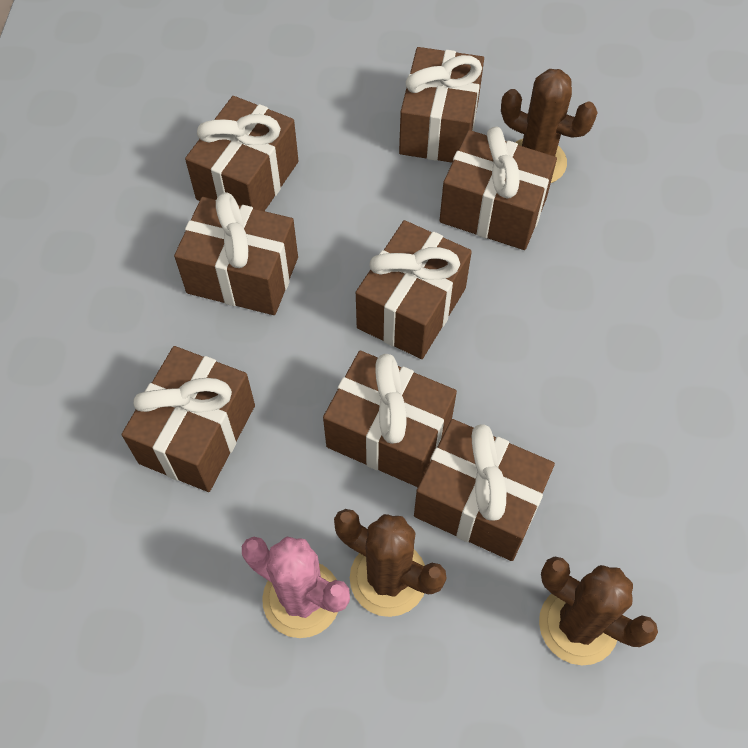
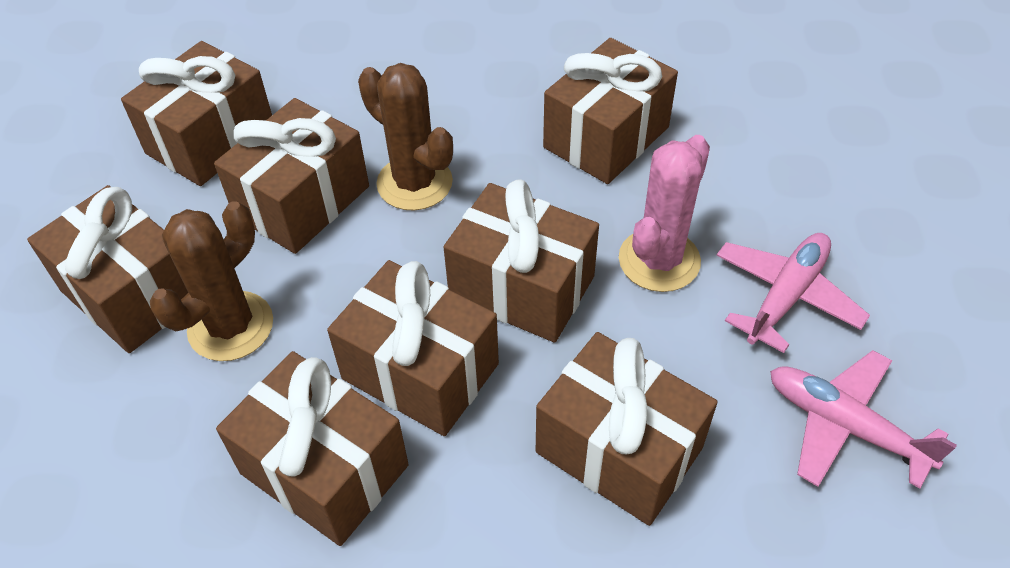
brown cactus: 3 -> 2
pink plane: 0 -> 2

